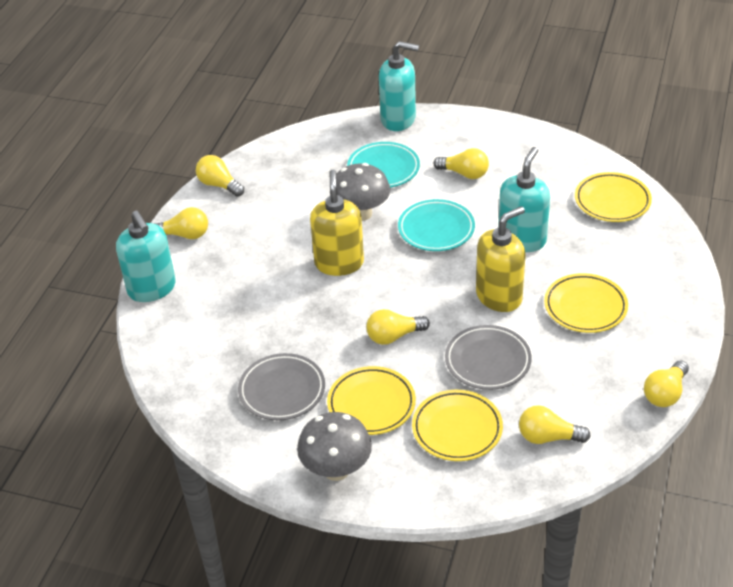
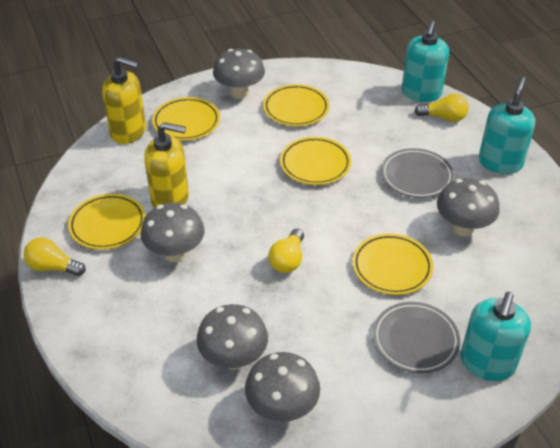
grey mushroom: 2 -> 5
turquoise plate: 2 -> 0
yellow light bulb: 6 -> 3
yellow plate: 4 -> 5

